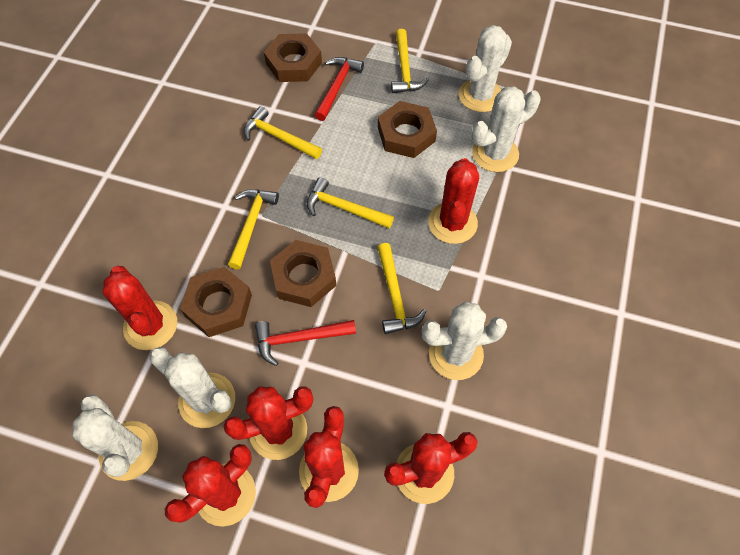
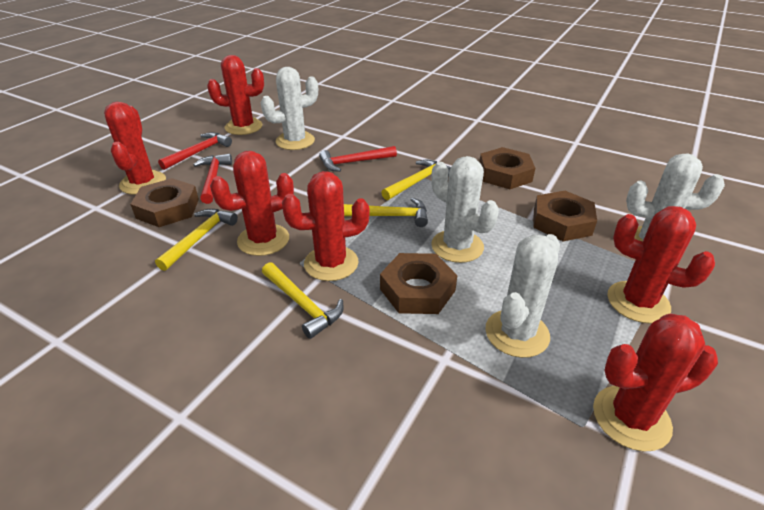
red hammer: 2 -> 3
white cactus: 5 -> 4
yellow hammer: 5 -> 4

